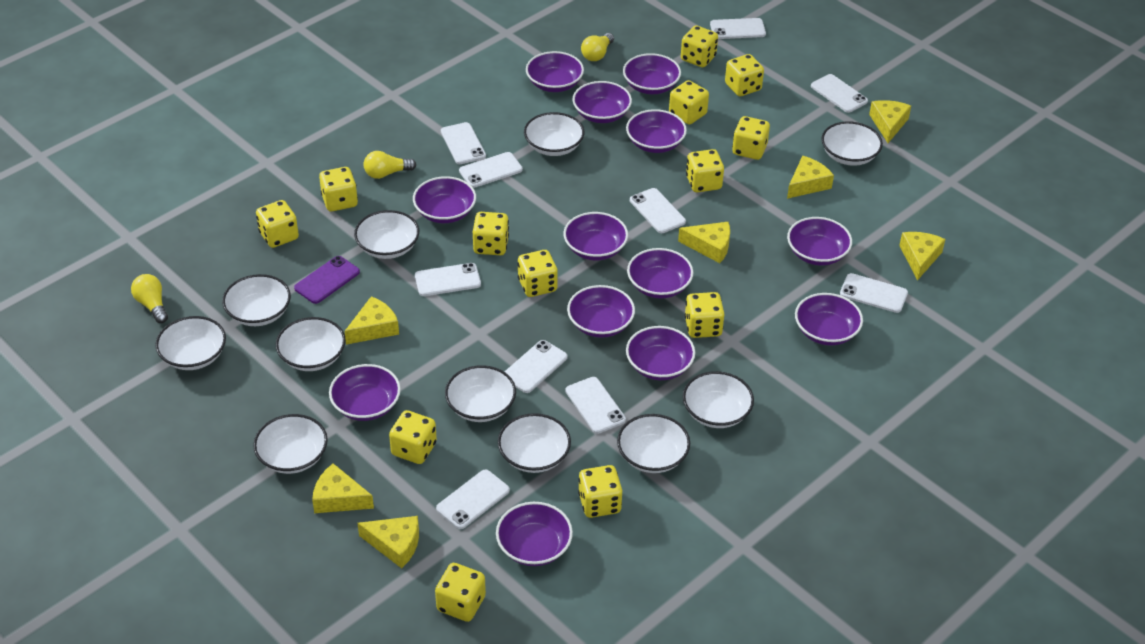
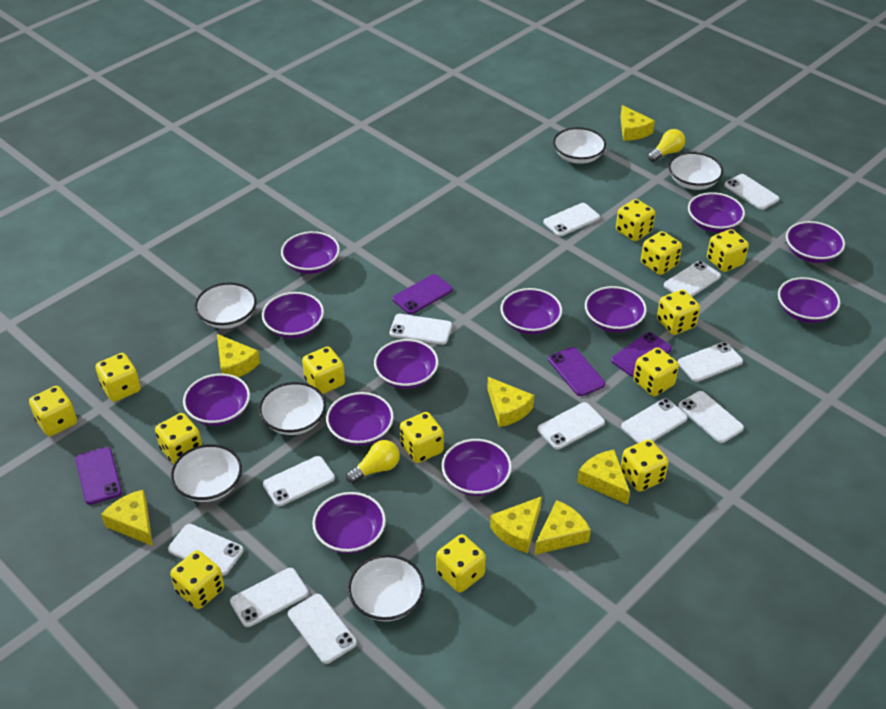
purple bowl: 13 -> 12
purple phone: 1 -> 4
white bowl: 11 -> 6
white phone: 10 -> 12
yellow light bulb: 3 -> 2

